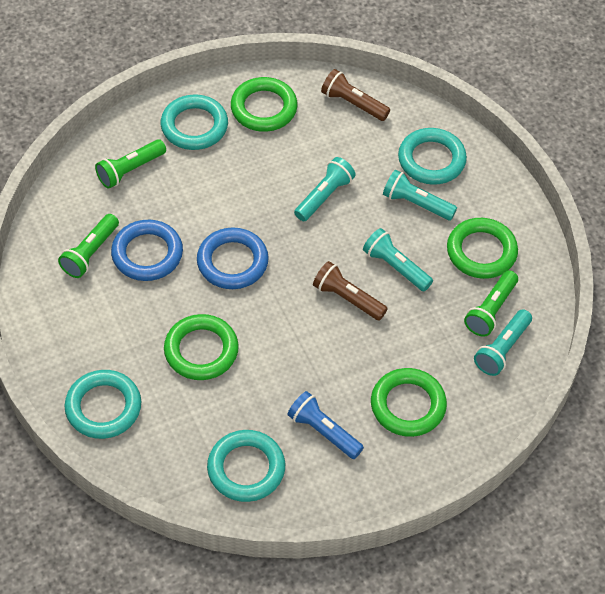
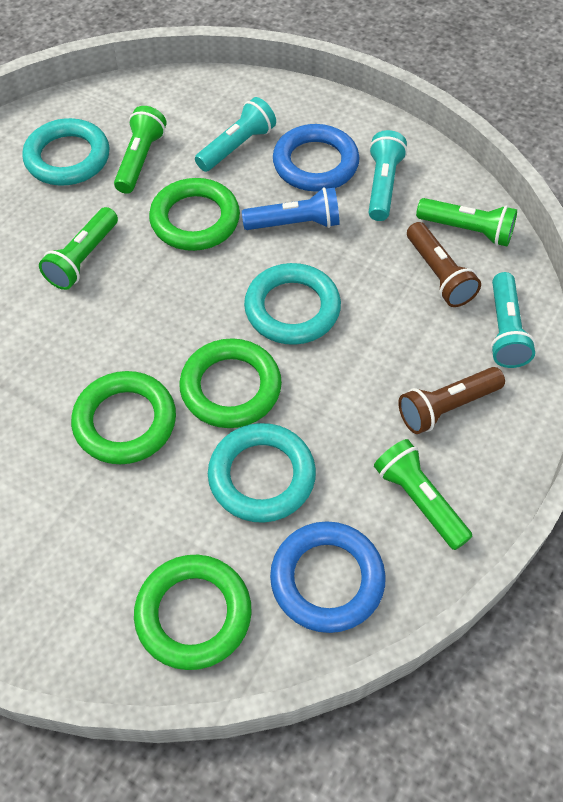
green flashlight: 3 -> 4
turquoise flashlight: 4 -> 3
turquoise ring: 4 -> 3

